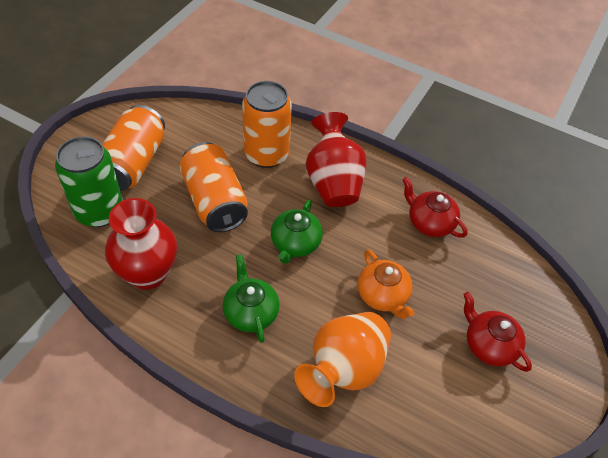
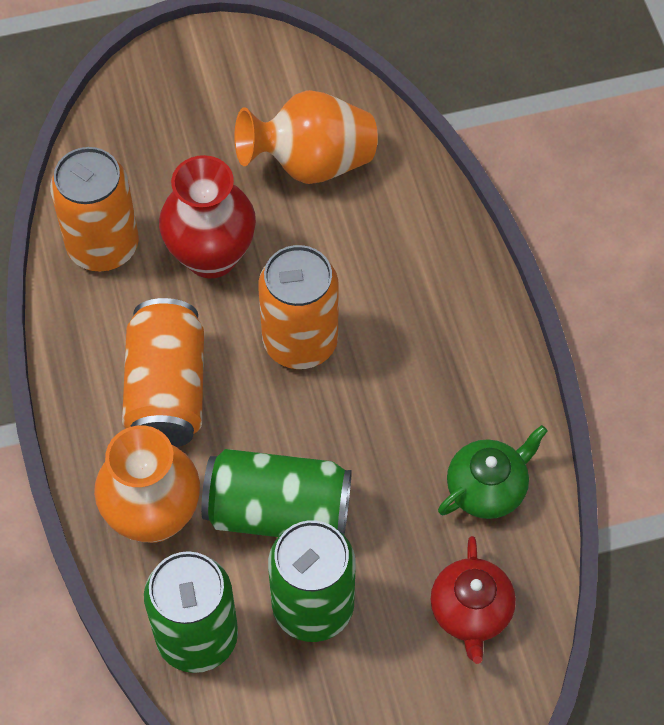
green can: 1 -> 3
green teapot: 2 -> 1
orange teapot: 1 -> 0
orange vase: 1 -> 2
red teapot: 2 -> 1
red vase: 2 -> 1

